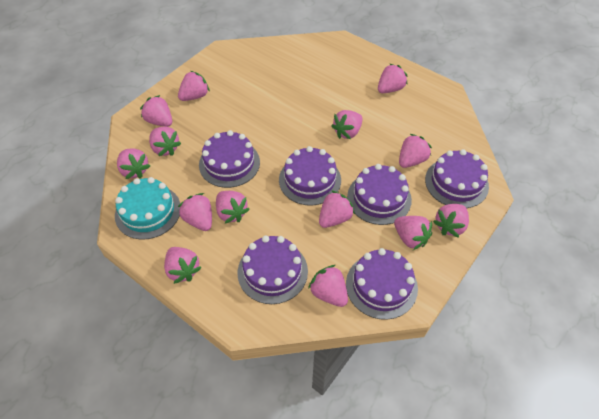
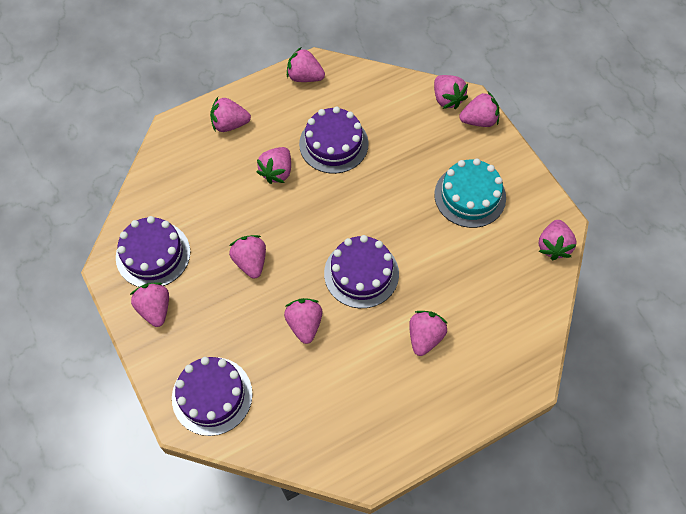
pink strawberry: 14 -> 10
purple cake: 6 -> 4

